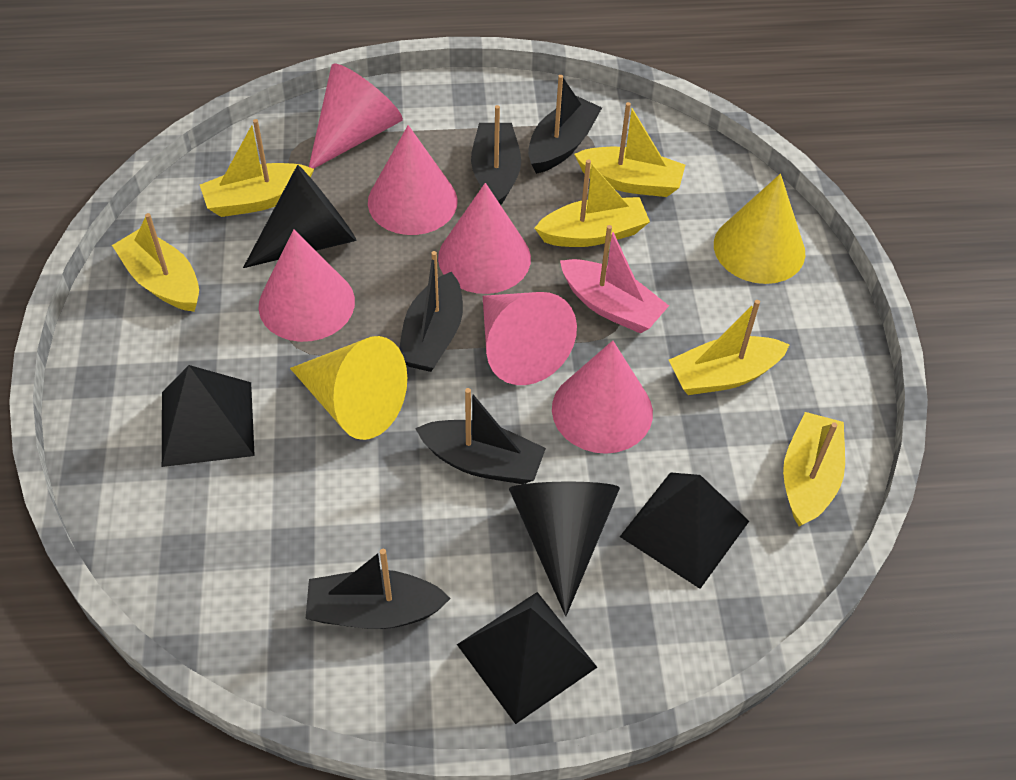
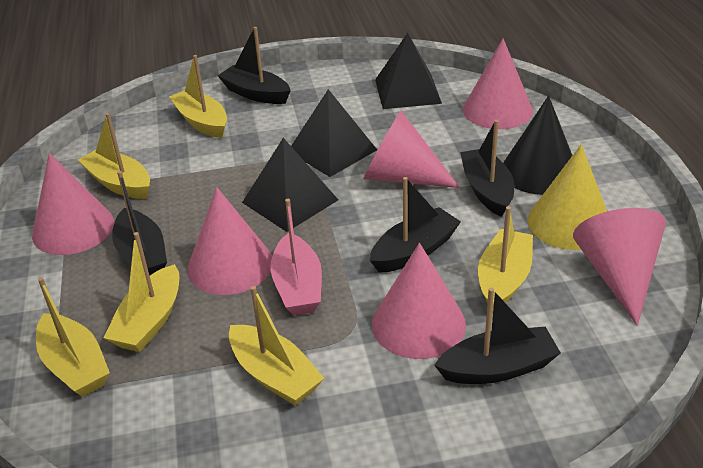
black cone: 2 -> 1
yellow cone: 2 -> 1

